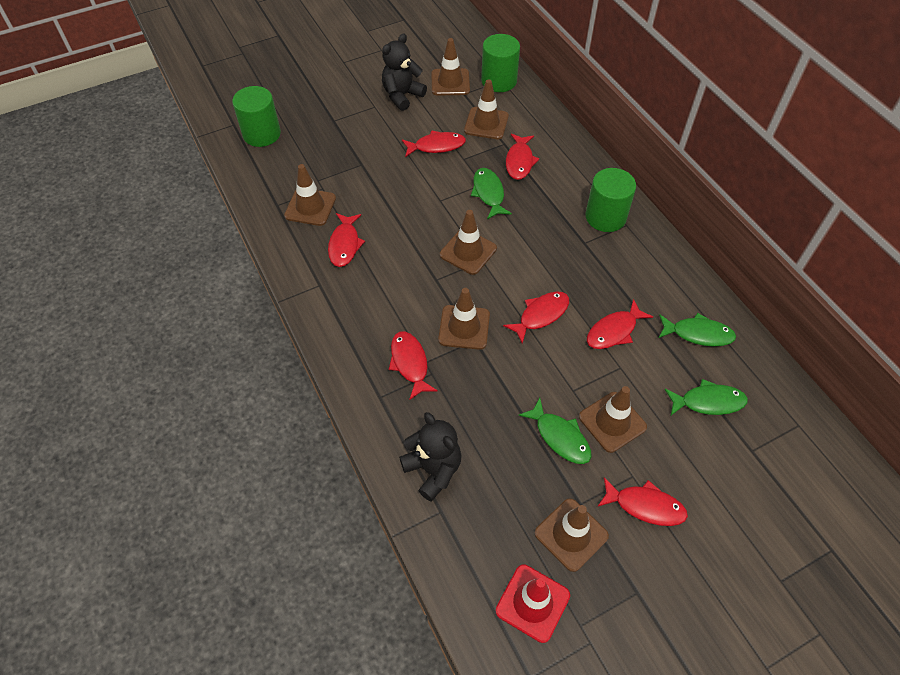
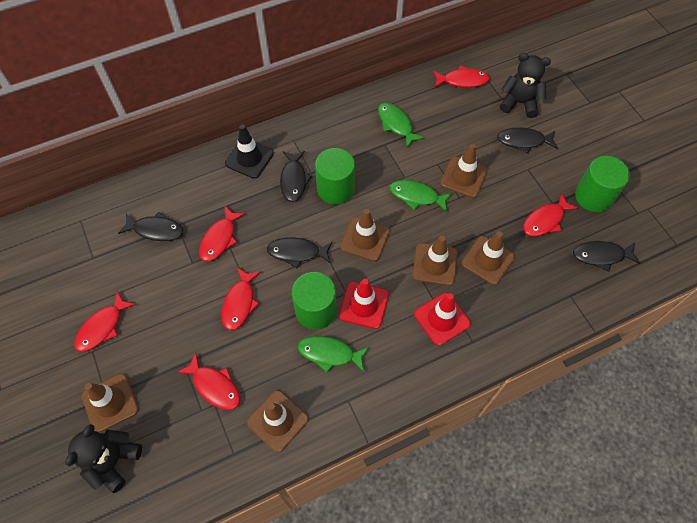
black fish: 0 -> 5
black traffic cone: 0 -> 1
brown traffic cone: 7 -> 6
green fish: 4 -> 3
red fish: 7 -> 6
red traffic cone: 1 -> 2

